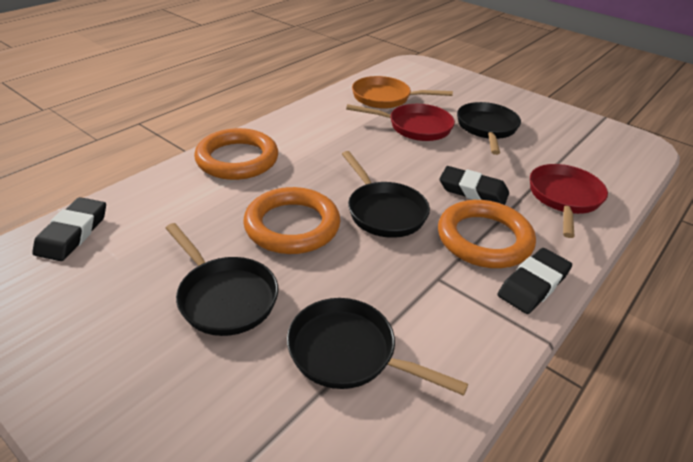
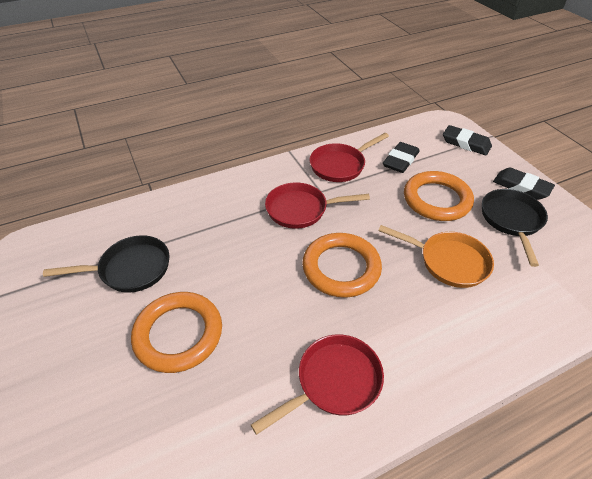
black pan: 4 -> 2
red pan: 2 -> 3

